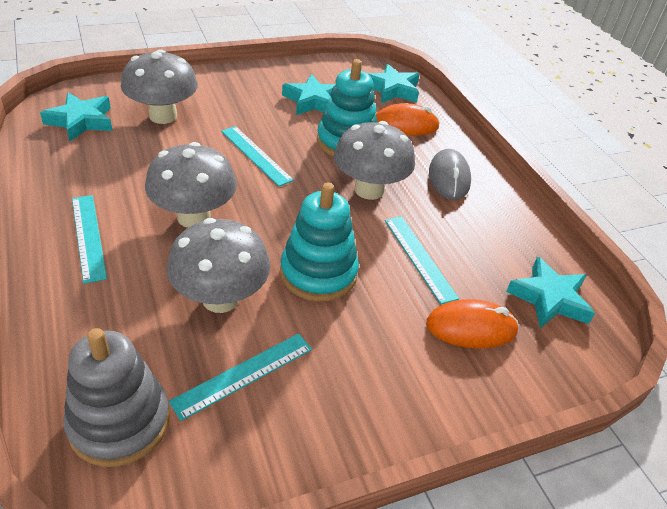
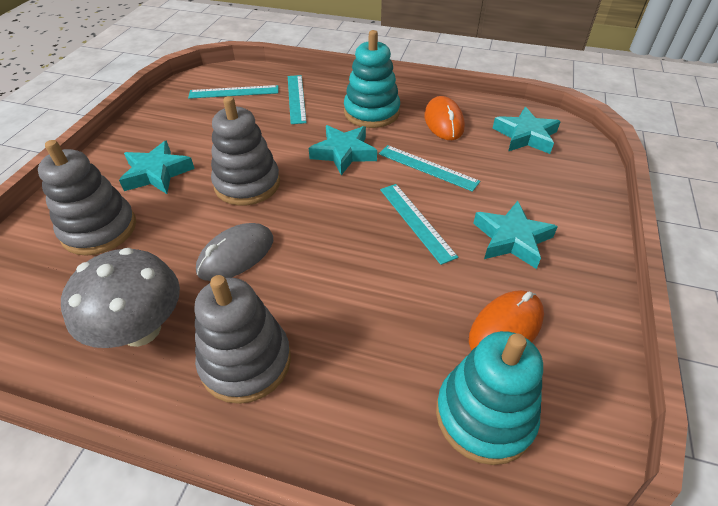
grey mushroom: 4 -> 1
grey stacking toy: 1 -> 3

